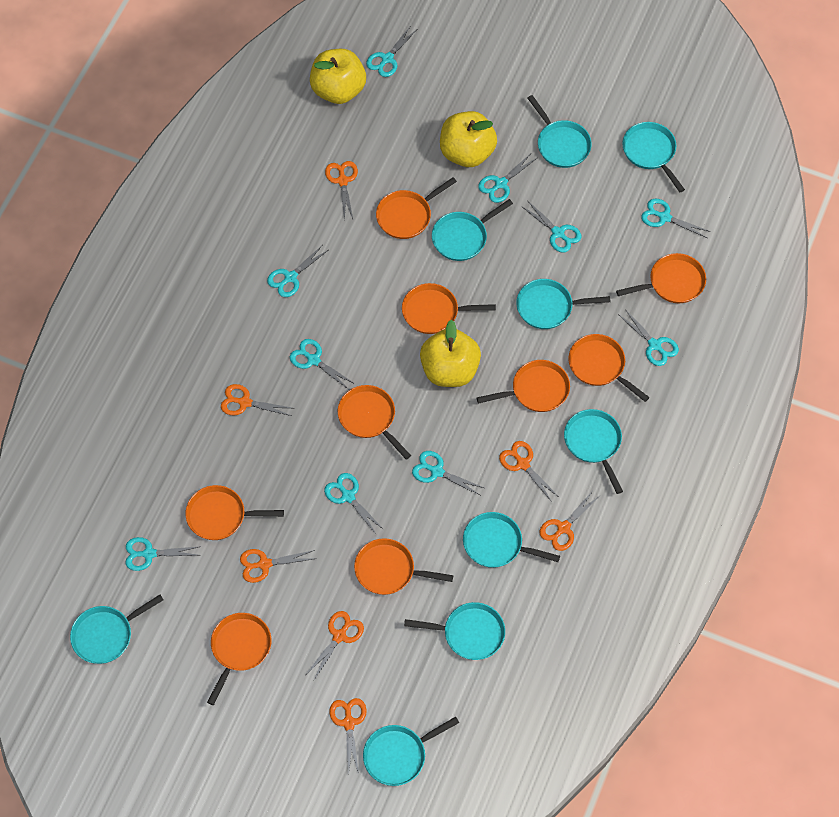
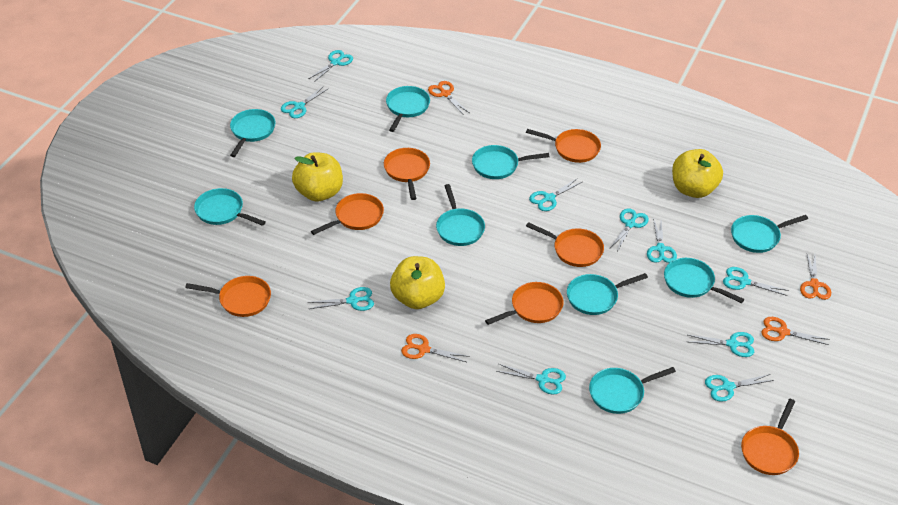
orange pan: 9 -> 7
orange scissors: 7 -> 4

